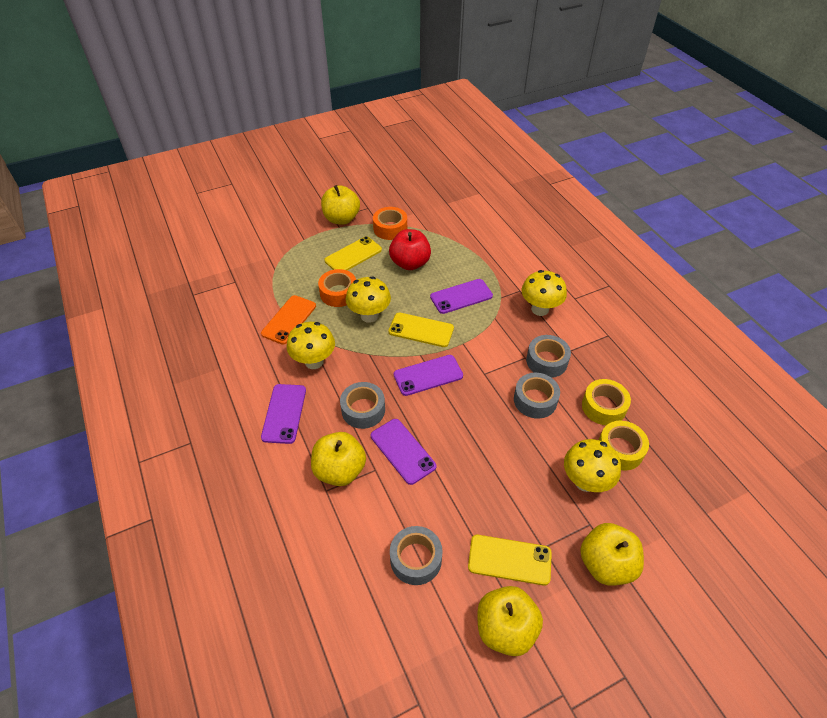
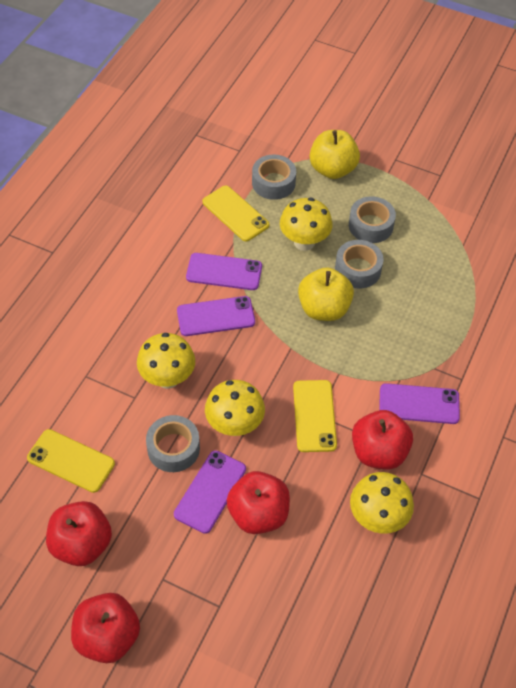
orange phone: 1 -> 0
orange tape: 2 -> 0
red apple: 1 -> 4
yellow apple: 4 -> 2
yellow tape: 2 -> 0

